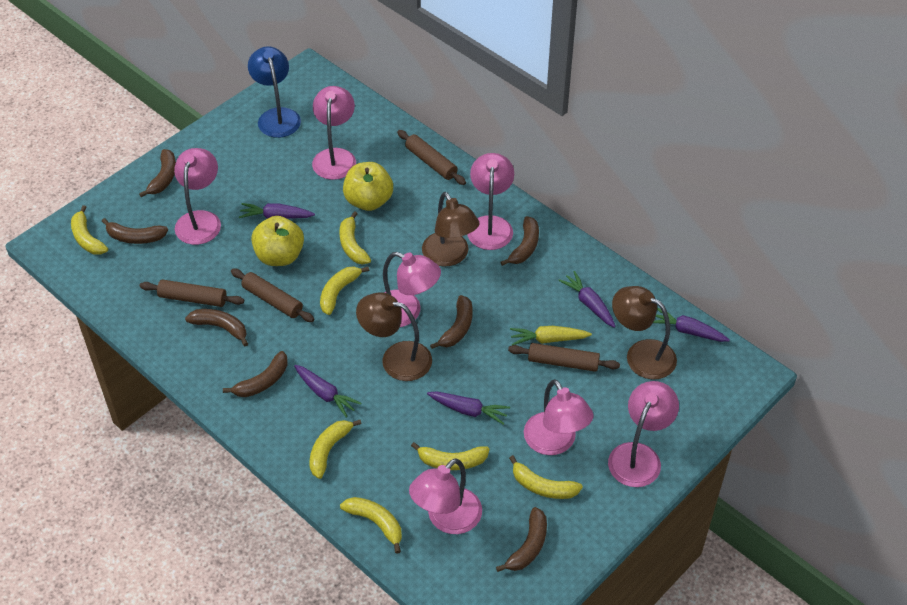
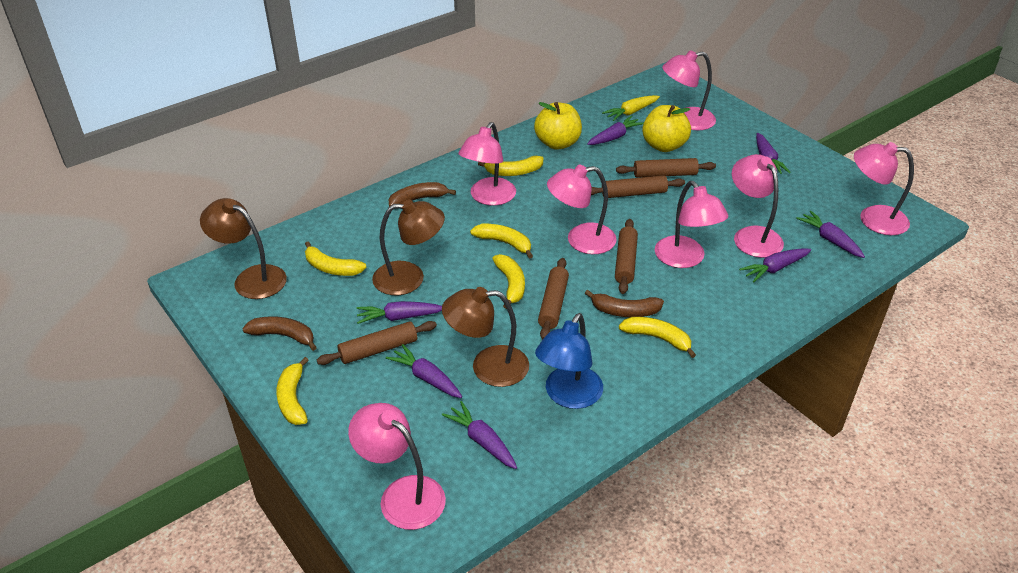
brown banana: 7 -> 3
brown rolling pin: 4 -> 5
purple carrot: 5 -> 7
yellow banana: 7 -> 6

